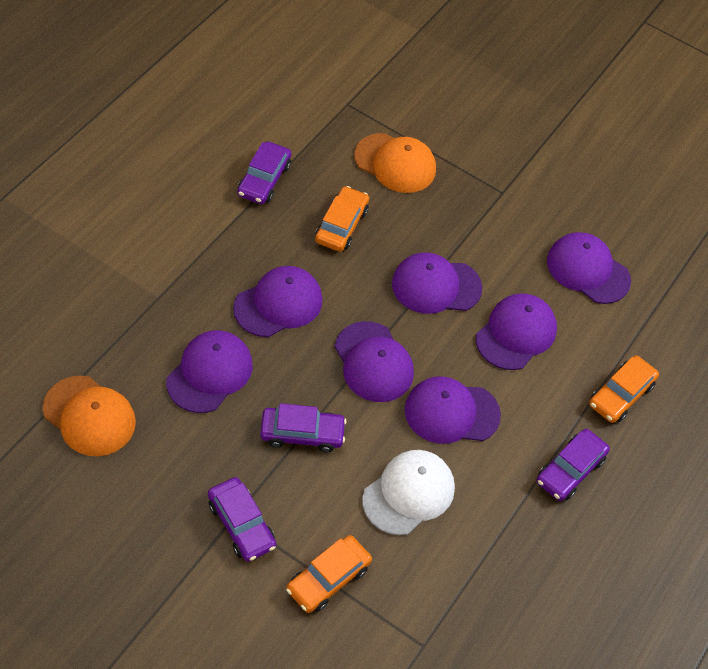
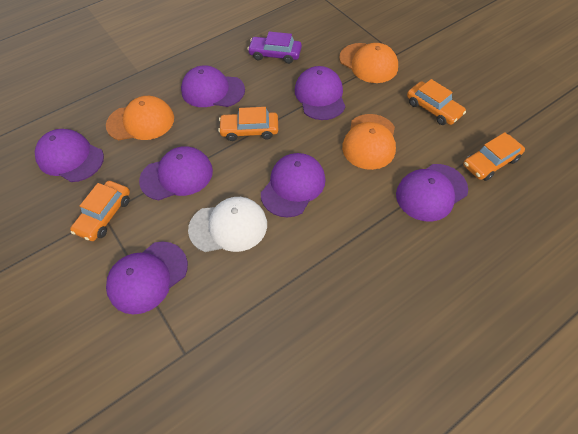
orange cap: 2 -> 3
orange car: 3 -> 4
purple car: 4 -> 1

